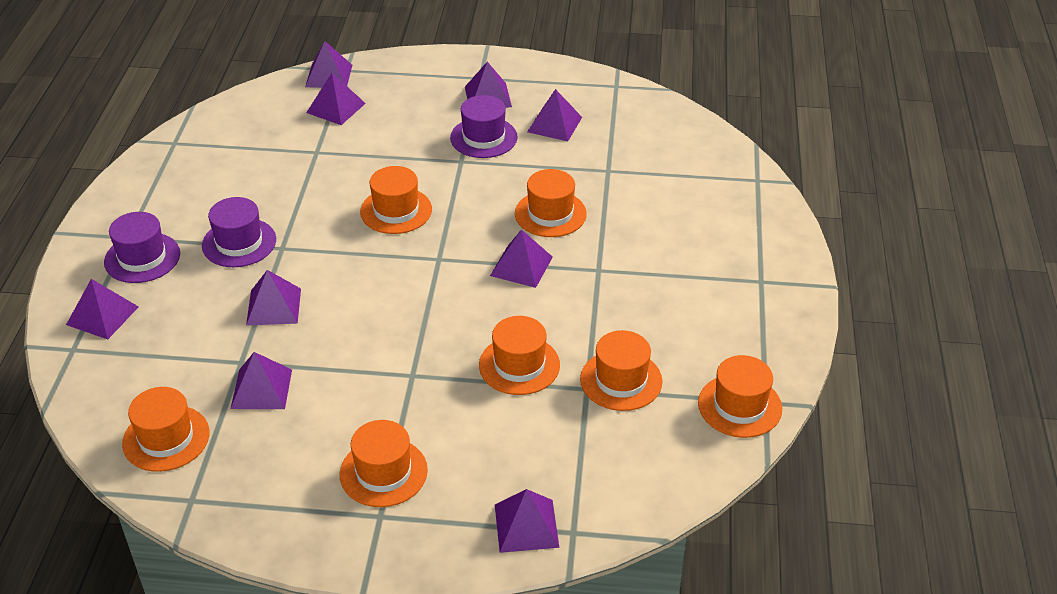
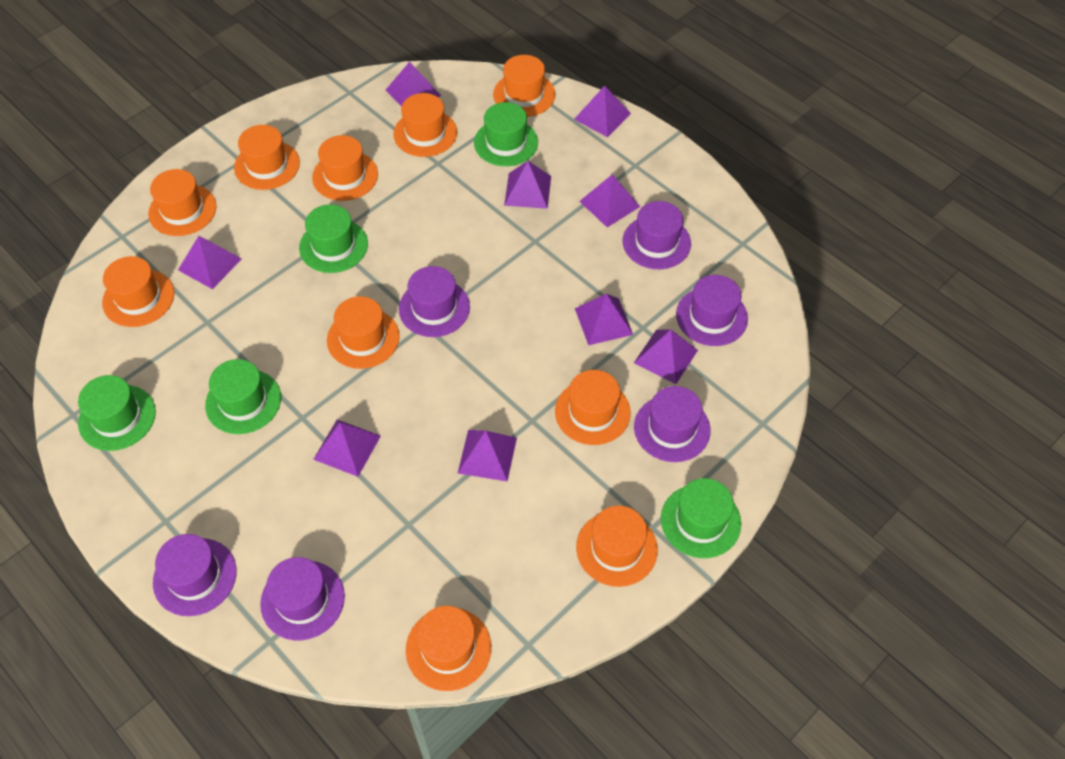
green hat: 0 -> 5
orange hat: 7 -> 10
purple hat: 3 -> 6

